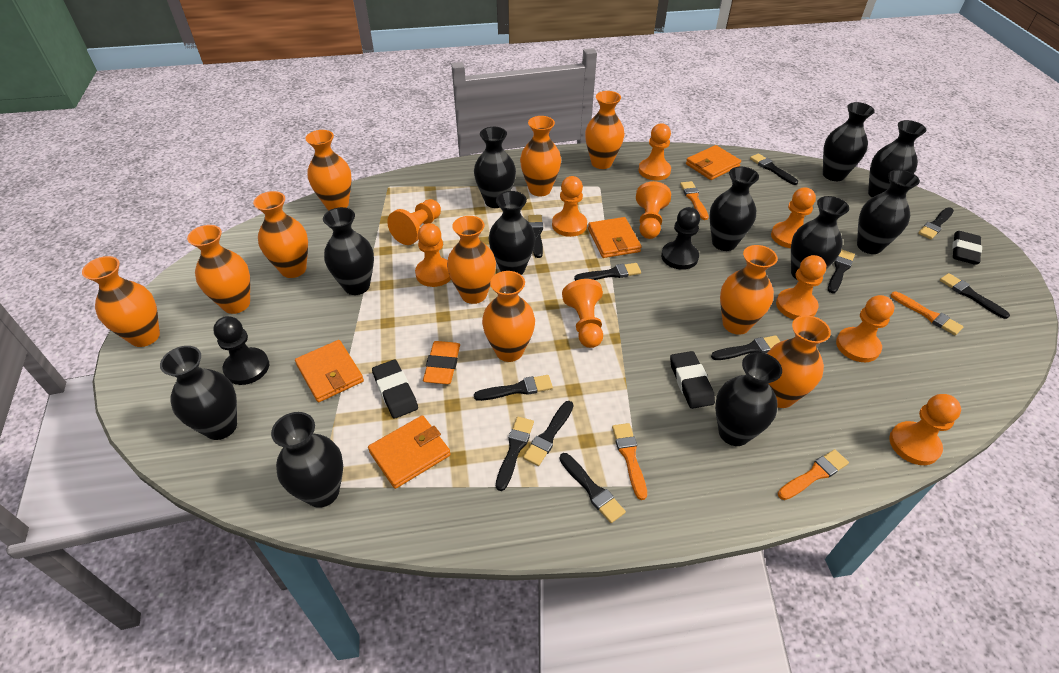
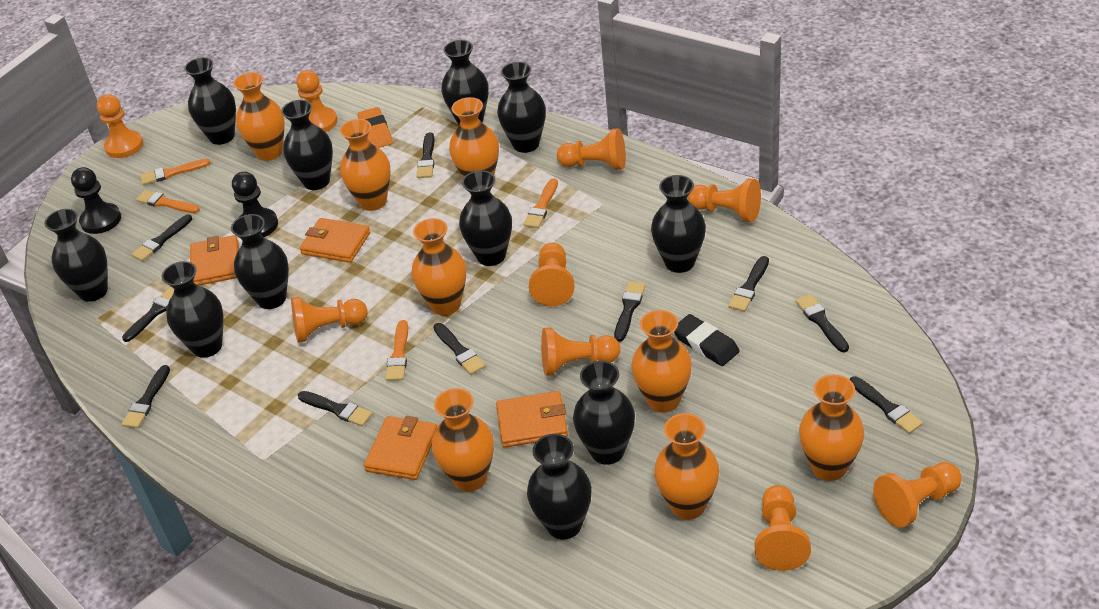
black brush: 11 -> 10
black eraser: 3 -> 1
orange pawn: 10 -> 9
orange vase: 10 -> 8

